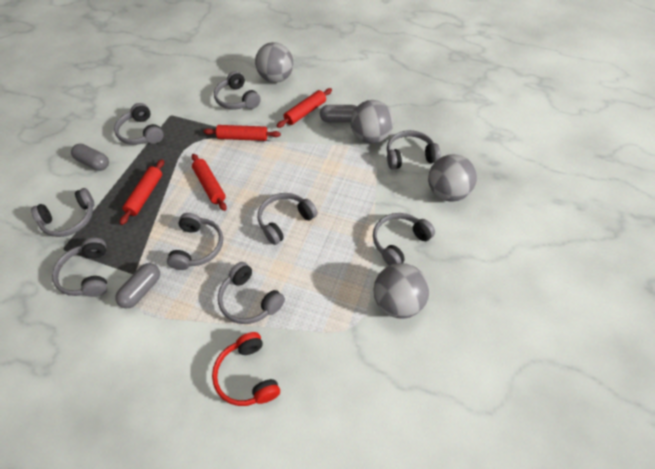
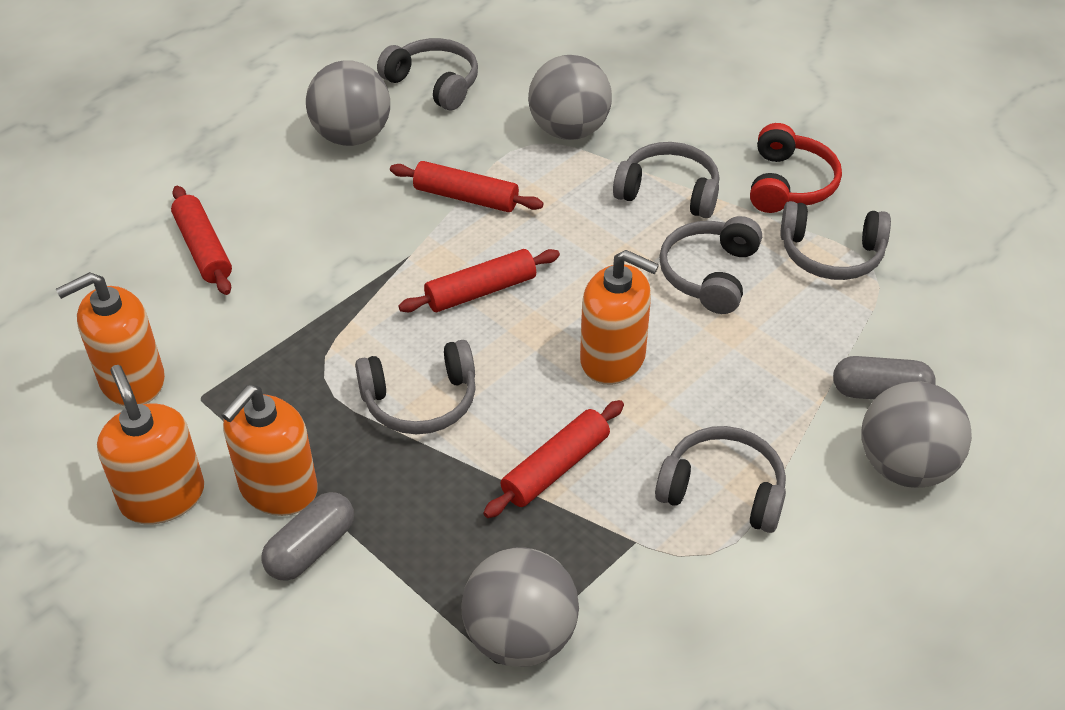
grey capsule: 3 -> 2
grey headphones: 9 -> 6
orange soap dispenser: 0 -> 4

